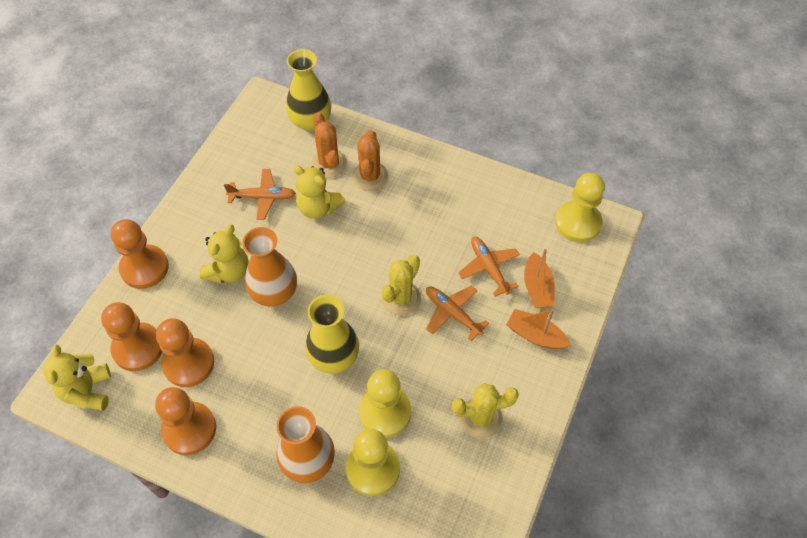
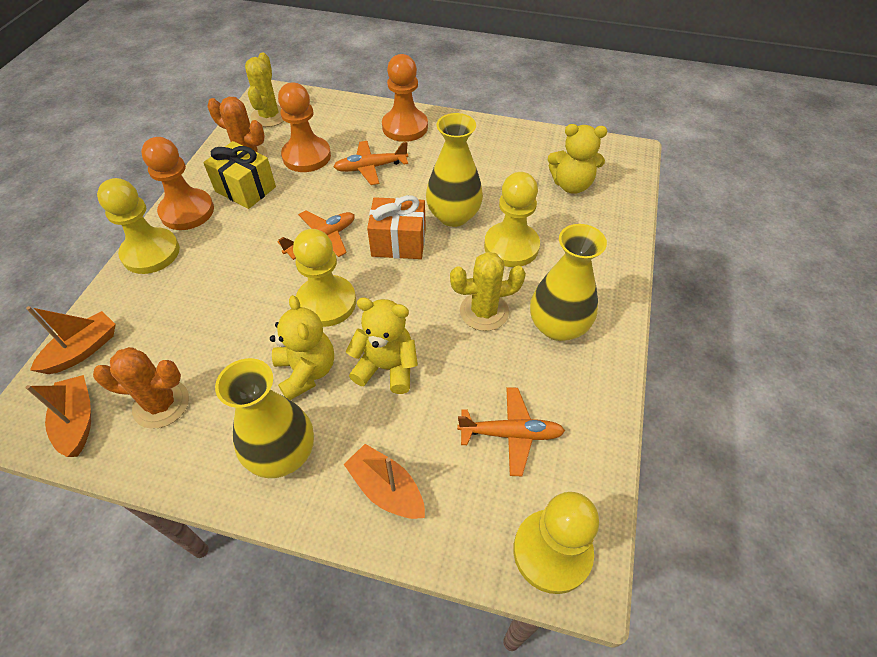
orange boat: 2 -> 3
orange gift: 0 -> 1
orange pawn: 4 -> 3
orange vase: 2 -> 0
yellow gift: 0 -> 1
yellow pawn: 3 -> 4
yellow vase: 2 -> 3

